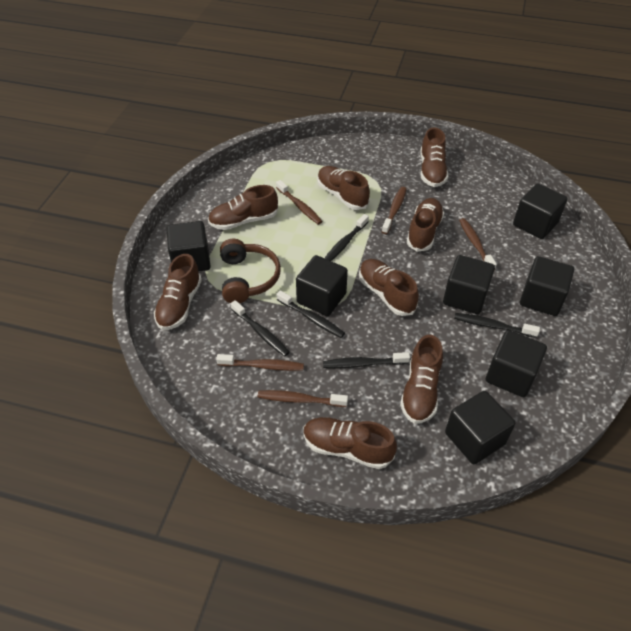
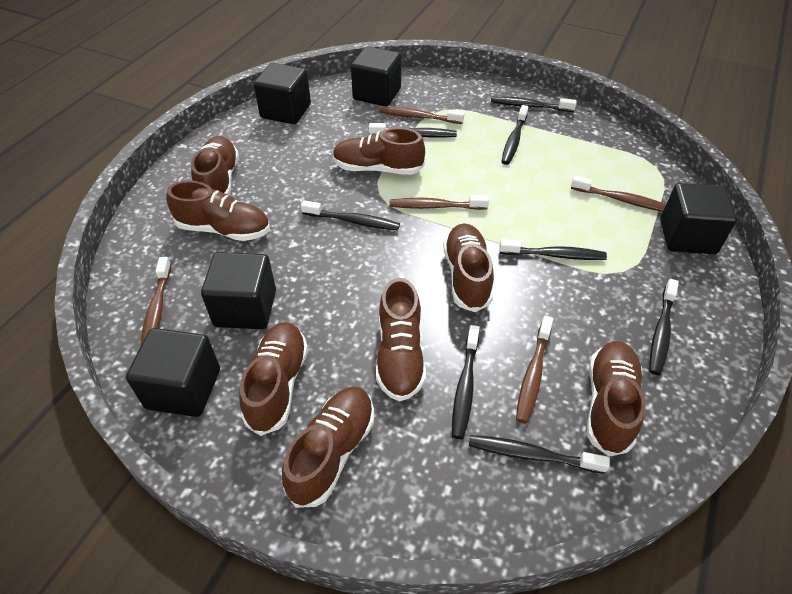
black cube: 7 -> 5
black toothbrush: 5 -> 8
brown headphones: 1 -> 0

